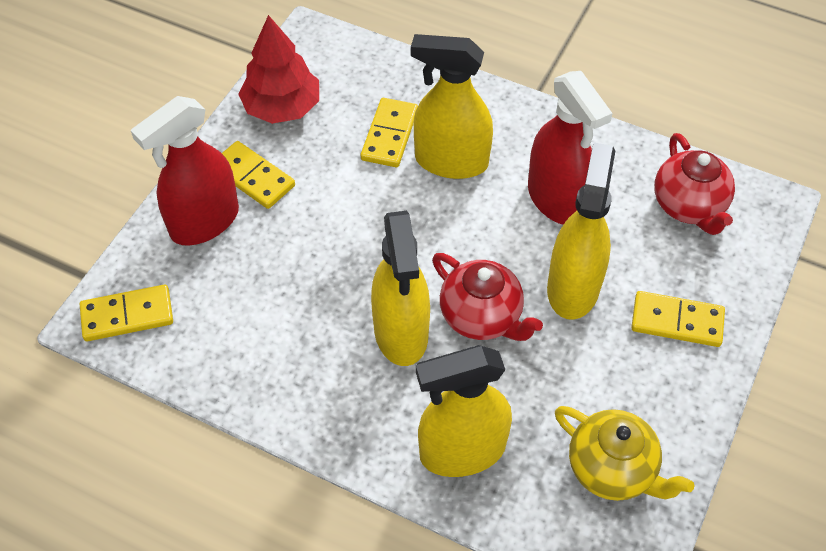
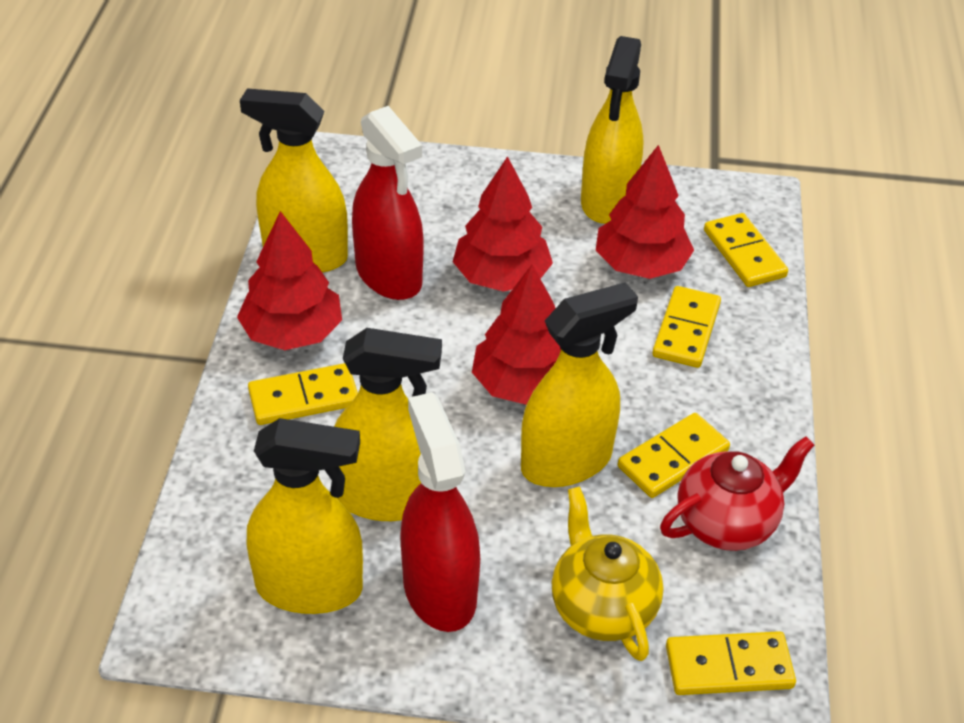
red teapot: 2 -> 1
red tree: 1 -> 4
yellow domino: 4 -> 5
yellow spray bottle: 4 -> 5

